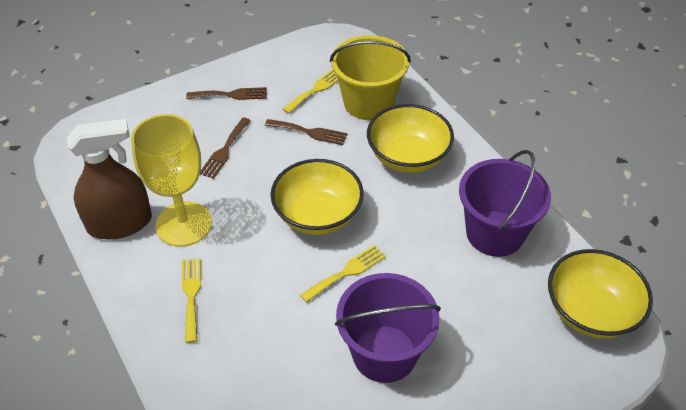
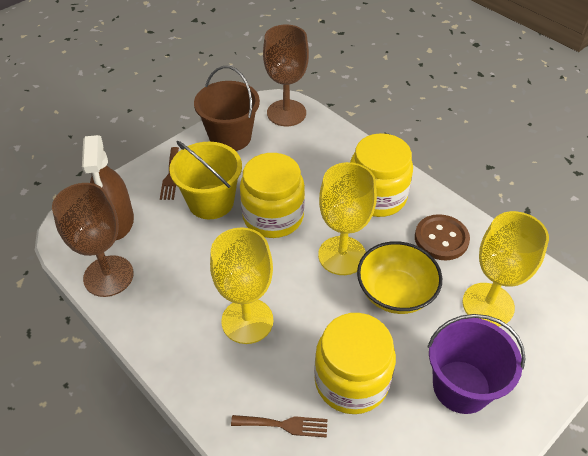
brown bucket: 0 -> 1
brown button: 0 -> 1
brown fork: 3 -> 2
brown goblet: 0 -> 2
purple bucket: 2 -> 1
yellow bowl: 3 -> 1
yellow fork: 3 -> 0
yellow goblet: 1 -> 3
yellow jar: 0 -> 3

